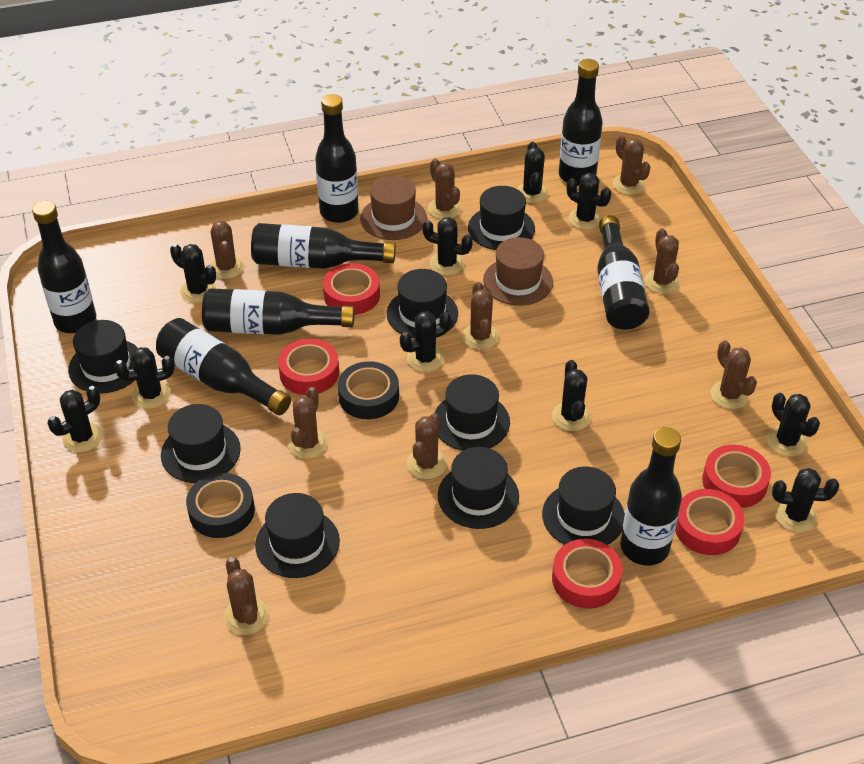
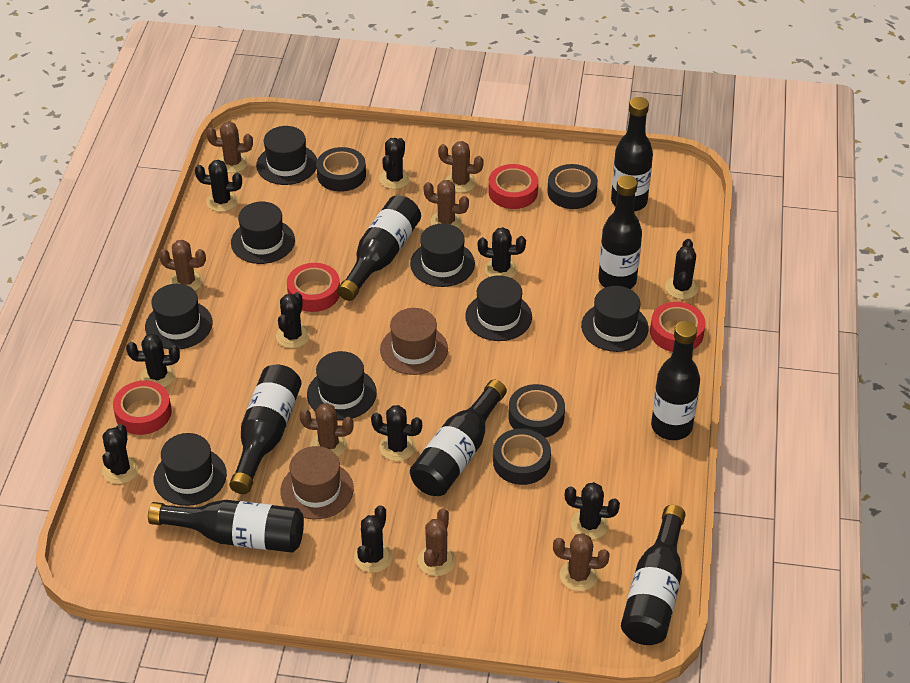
black tape: 2 -> 4
brown cactus: 9 -> 7
red tape: 5 -> 4

